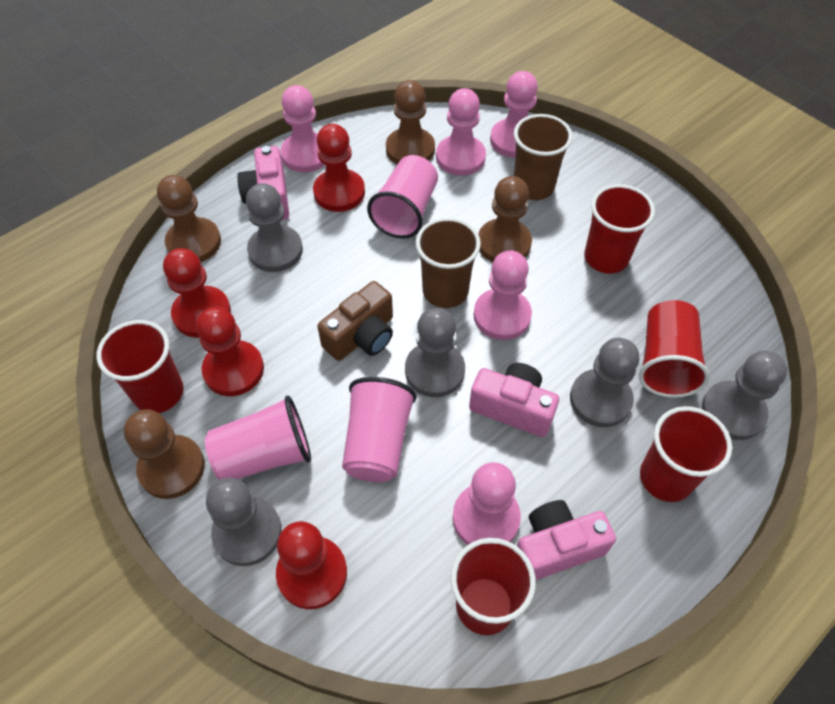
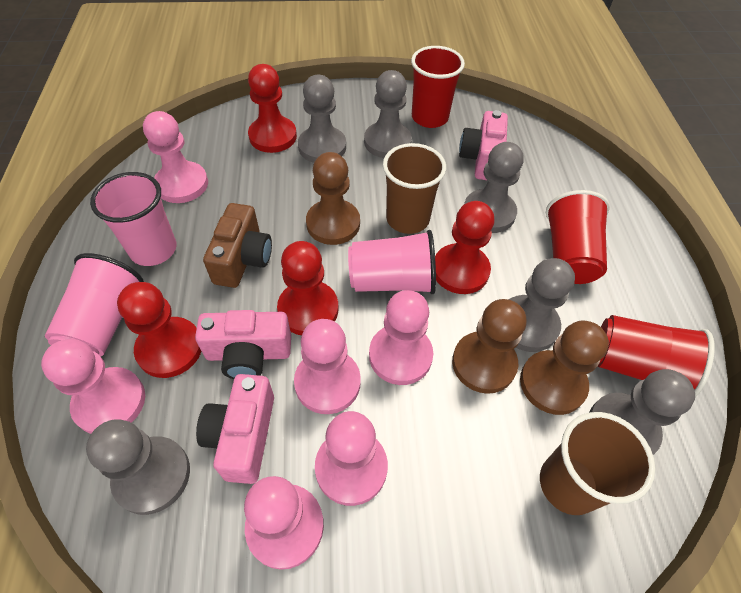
brown pawn: 4 -> 3
grey pawn: 5 -> 6
pink pawn: 5 -> 6
red cup: 5 -> 3

